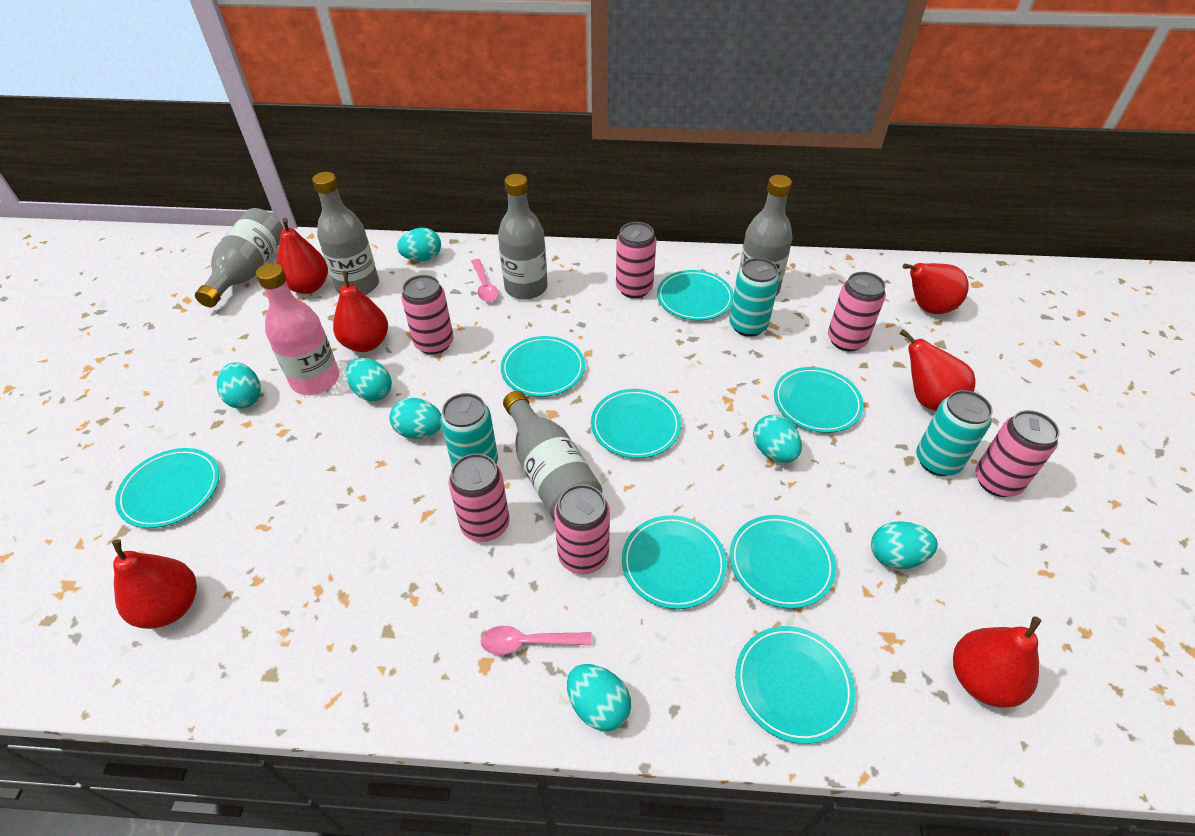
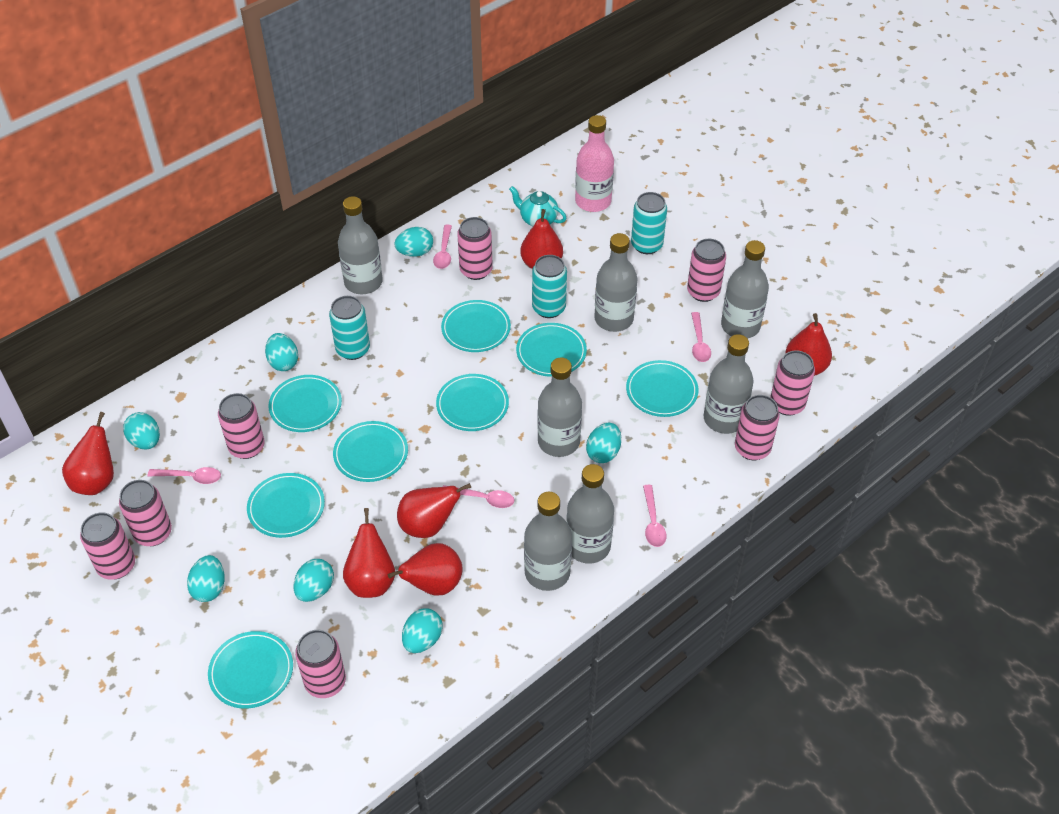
grey bottle: 5 -> 7
pink can: 6 -> 8
pink spoon: 2 -> 5
turquoise teapot: 0 -> 1

